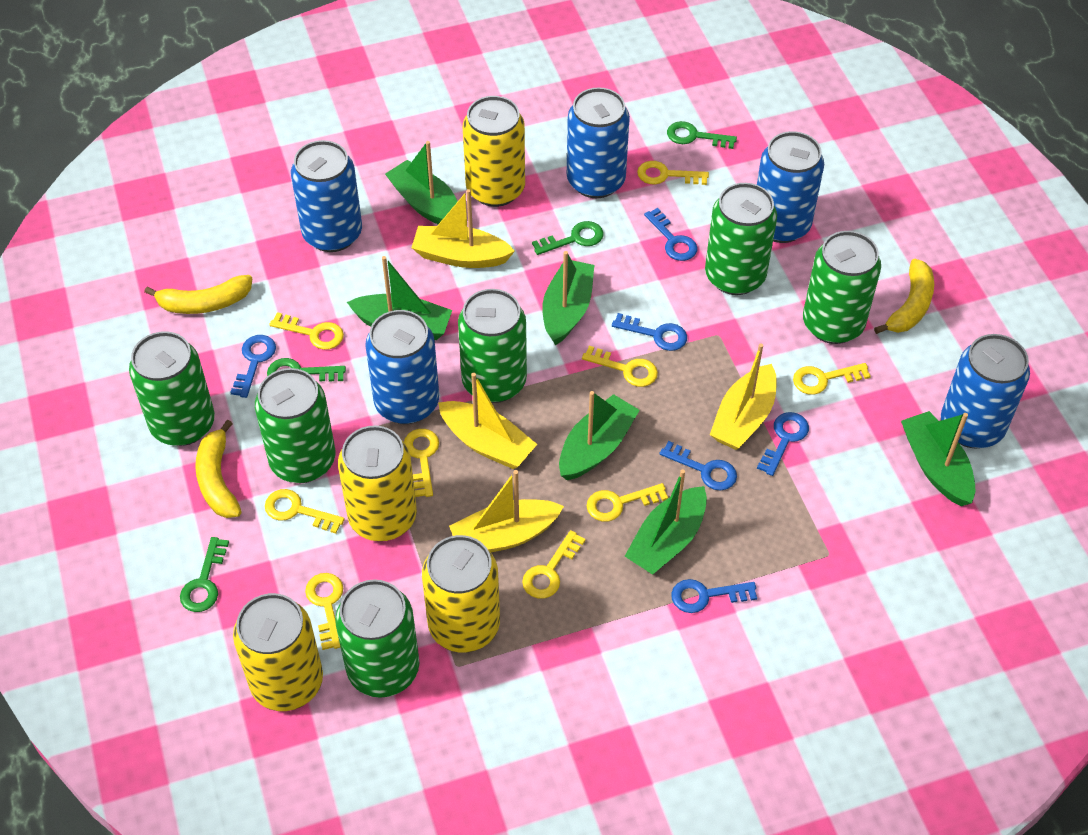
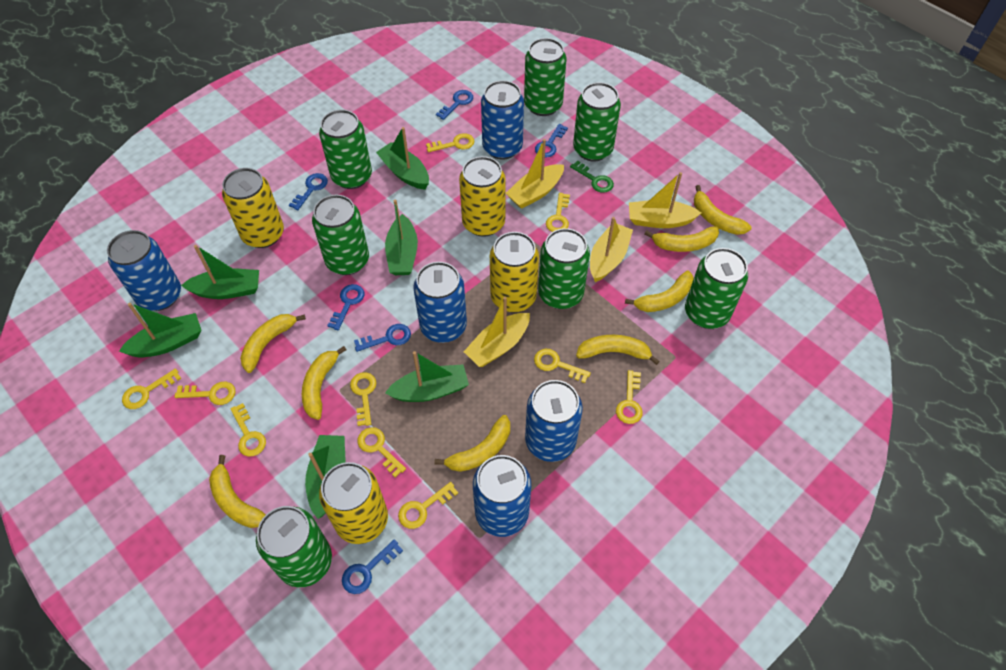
green can: 6 -> 7
green key: 4 -> 1
yellow banana: 3 -> 8
yellow key: 9 -> 10

